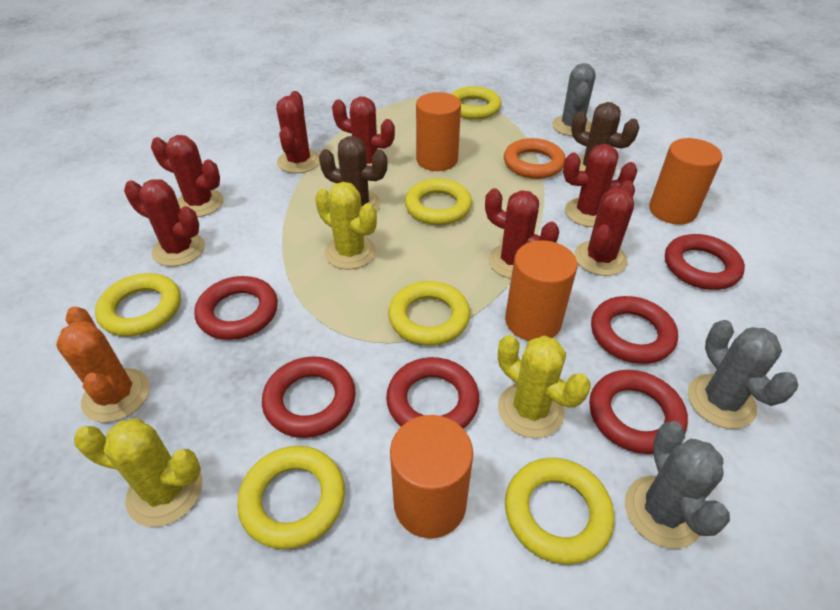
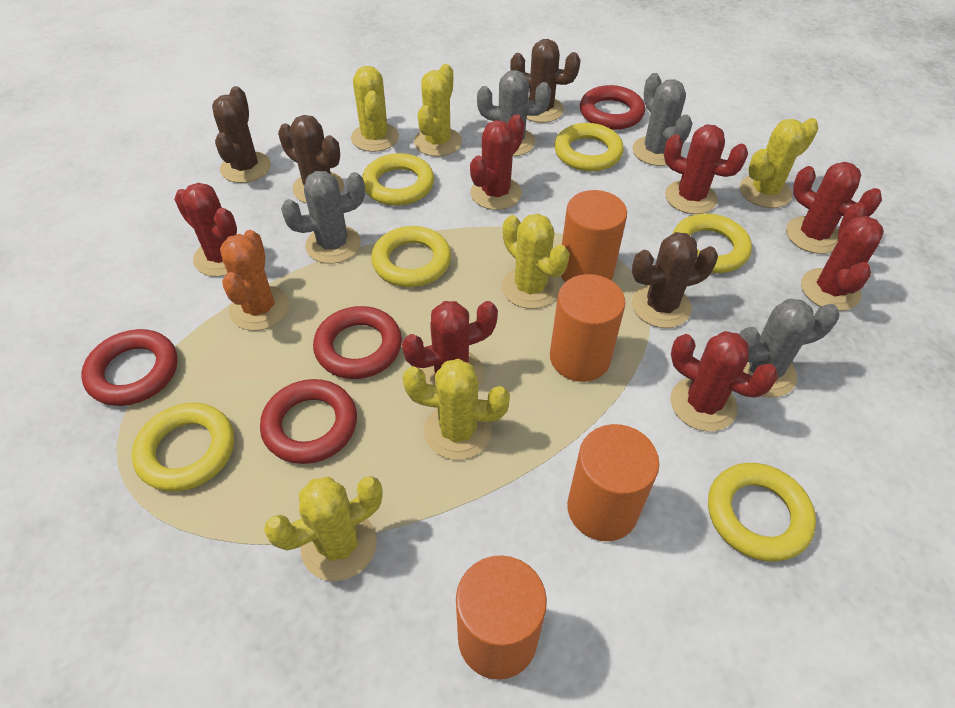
brown cactus: 2 -> 4
grey cactus: 3 -> 4
orange ring: 1 -> 0
red ring: 6 -> 4
yellow cactus: 3 -> 6

